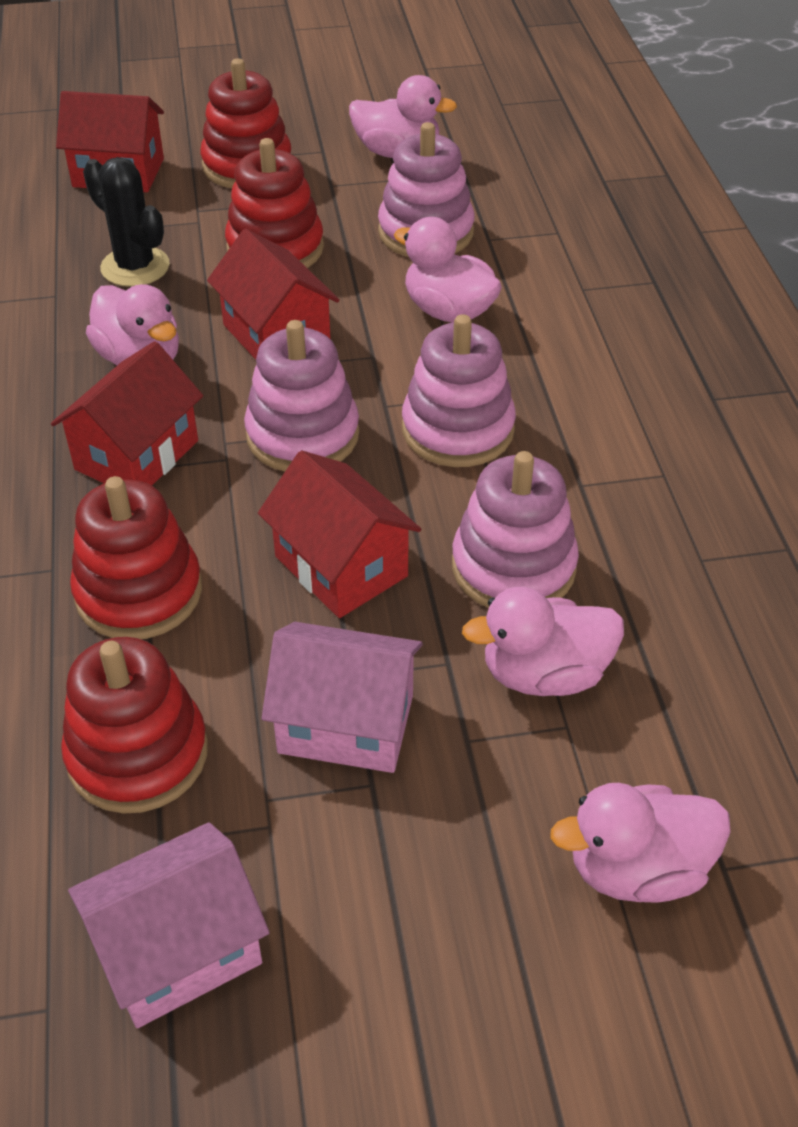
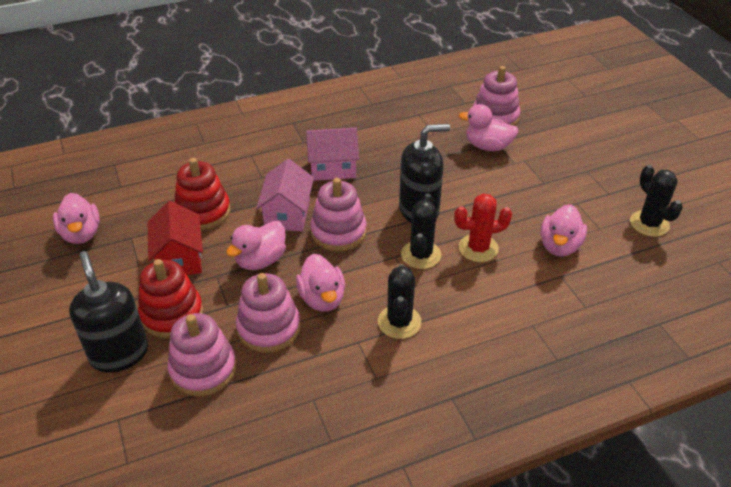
black cactus: 1 -> 3
black soap dispenser: 0 -> 2
red cactus: 0 -> 1
red house: 4 -> 1
red stacking toy: 4 -> 2

